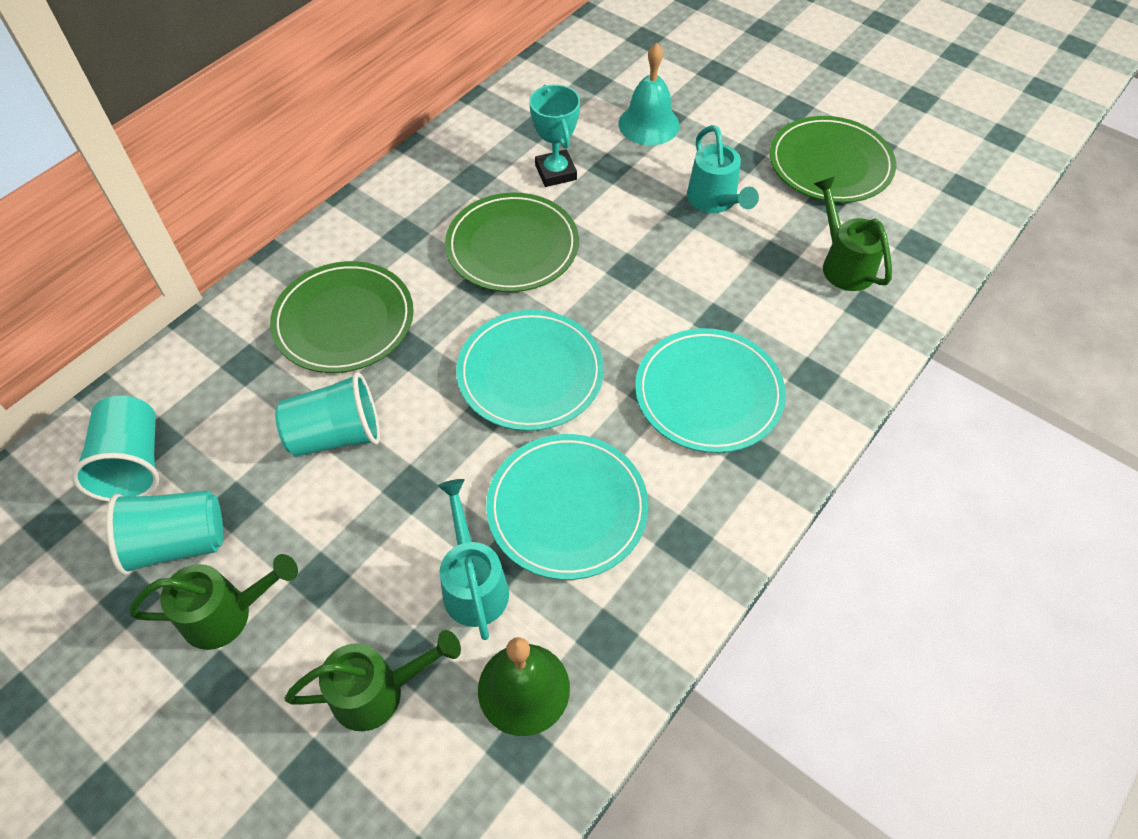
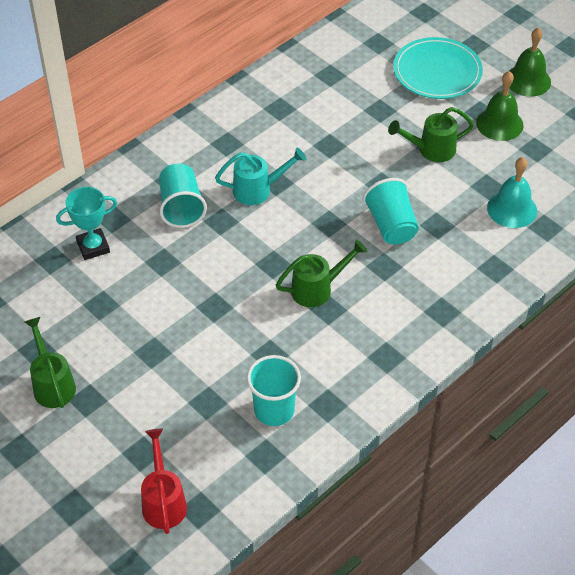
green bell: 1 -> 2
green plate: 3 -> 0
red watering can: 0 -> 1
turquoise plate: 3 -> 1
turquoise watering can: 2 -> 1

